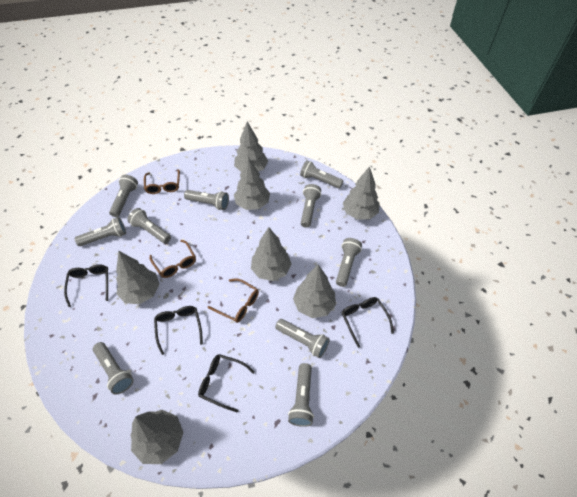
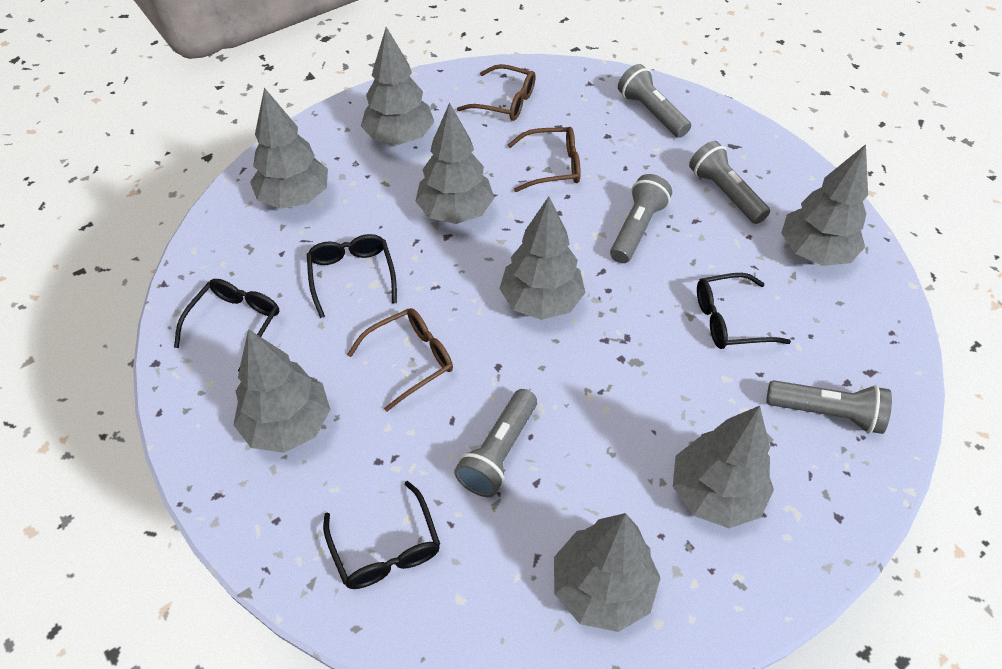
grey flashlight: 10 -> 5
grey tree: 7 -> 8

